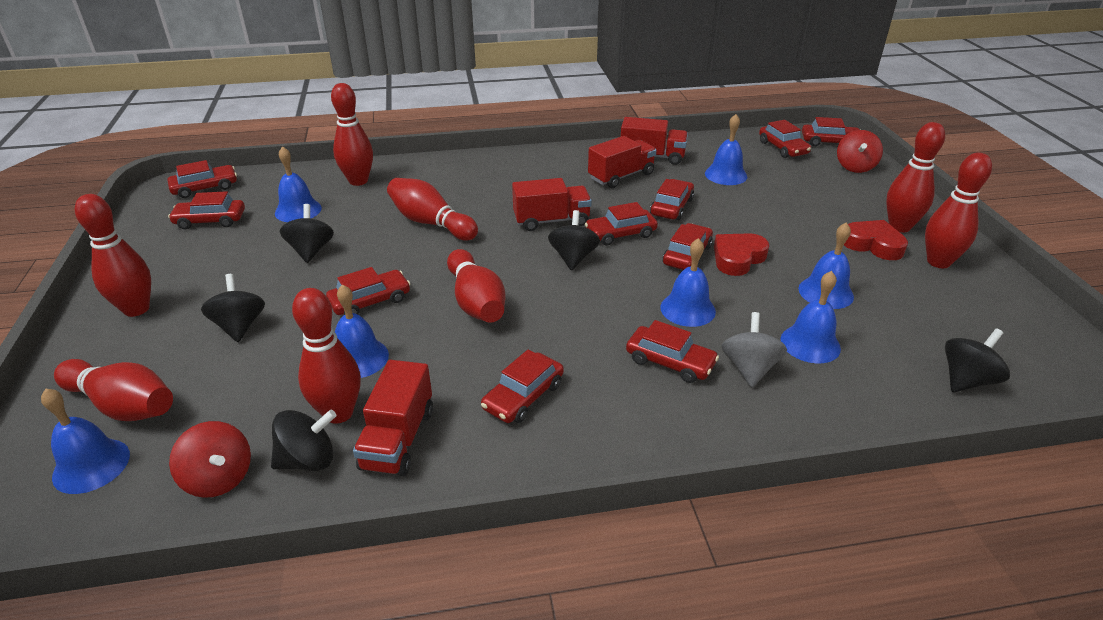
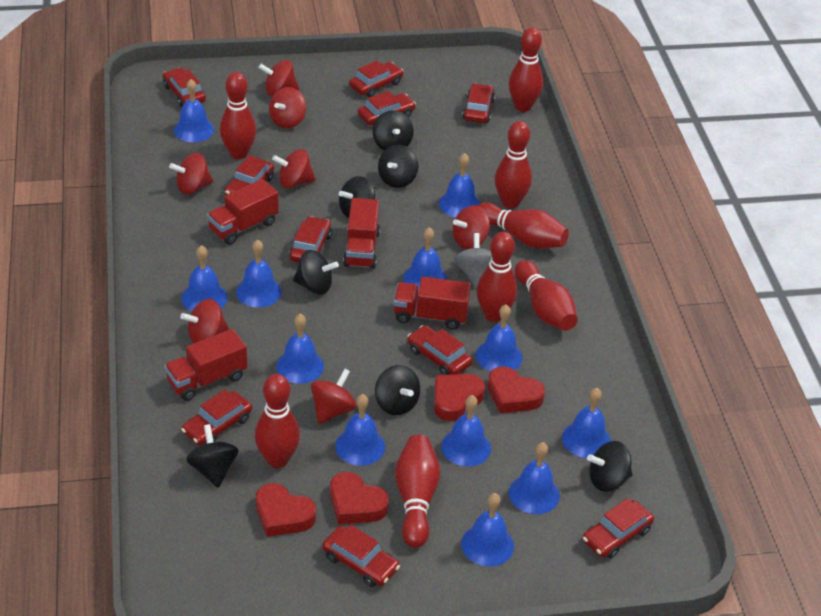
black spinning top: 5 -> 7
blue bell: 7 -> 12
red heart: 2 -> 4
red spinning top: 2 -> 7

